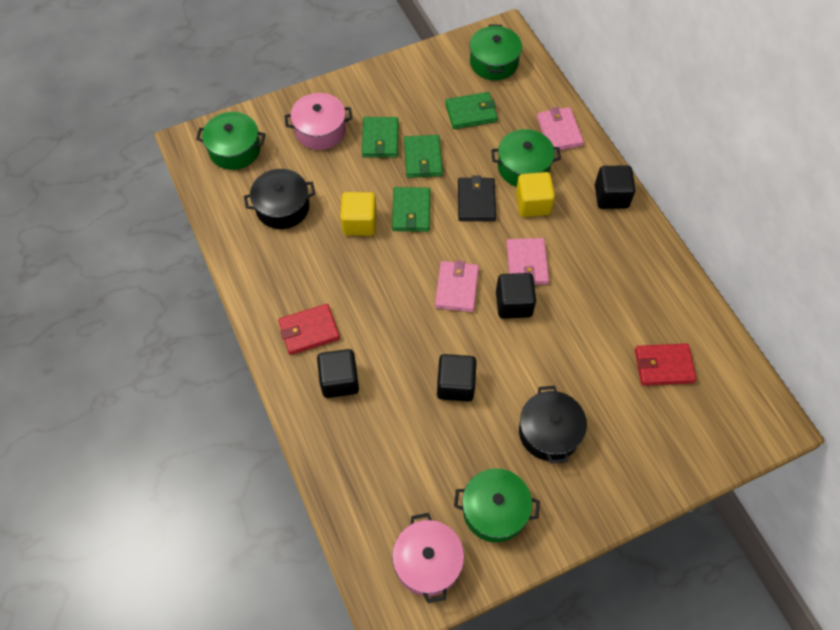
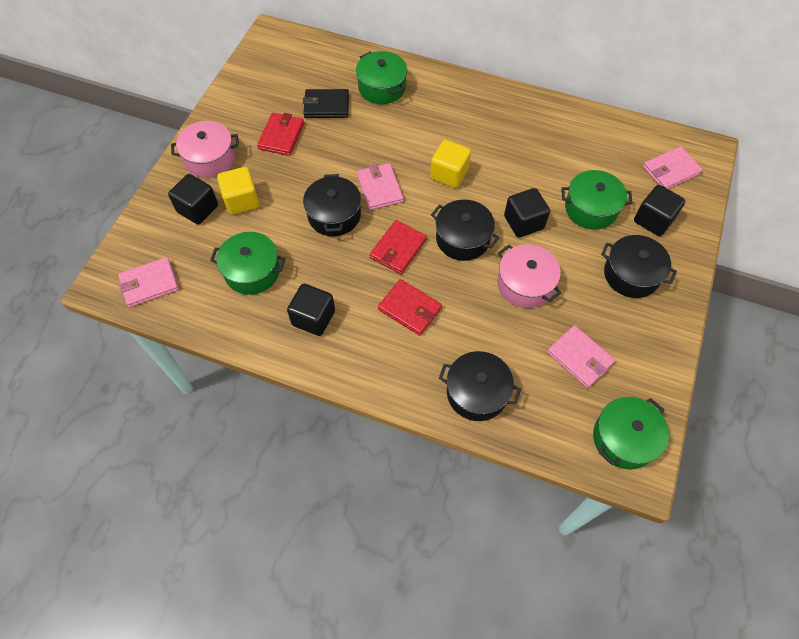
black pot: 2 -> 4
green wallet: 4 -> 0
pink wallet: 3 -> 4
red wallet: 2 -> 3

